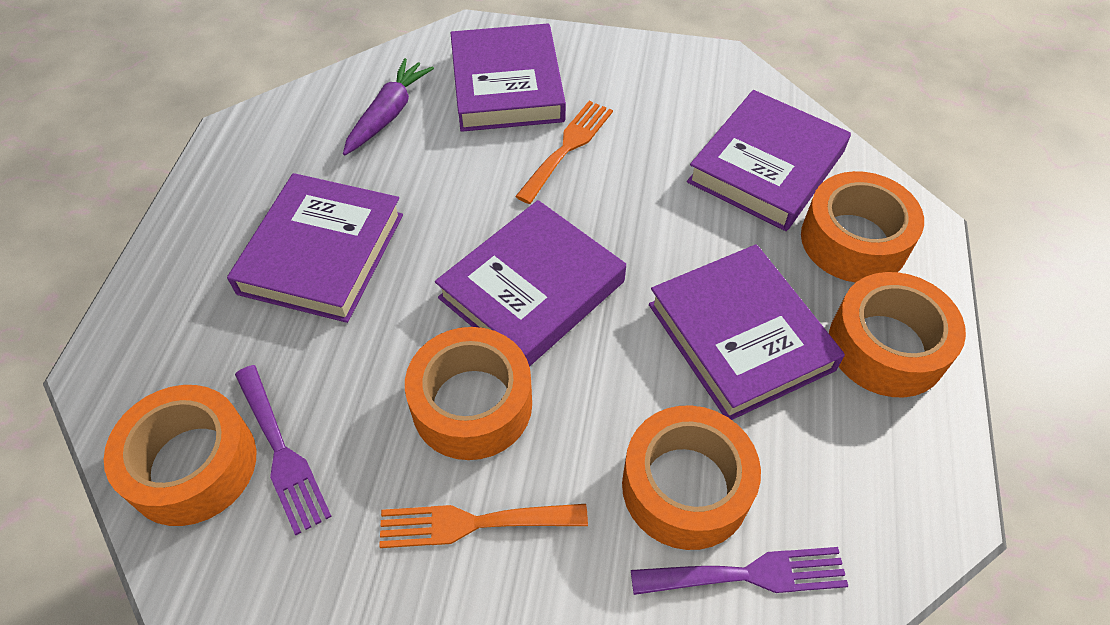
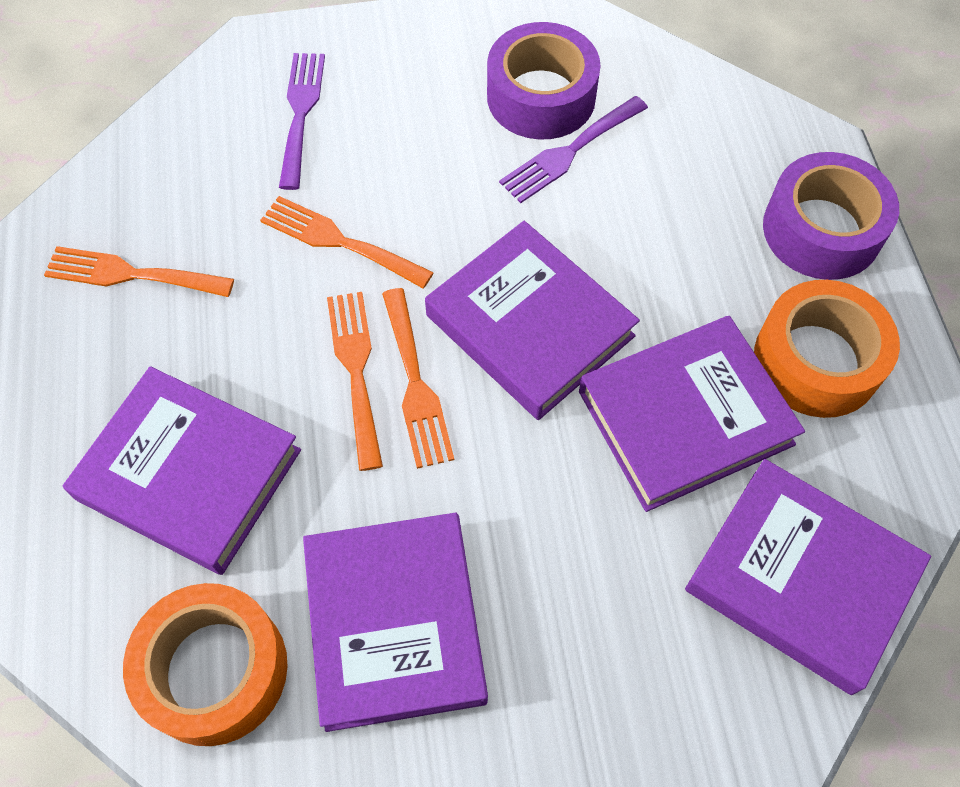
orange fork: 2 -> 4
orange tape: 5 -> 2
purple carrot: 1 -> 0
purple tape: 0 -> 2

